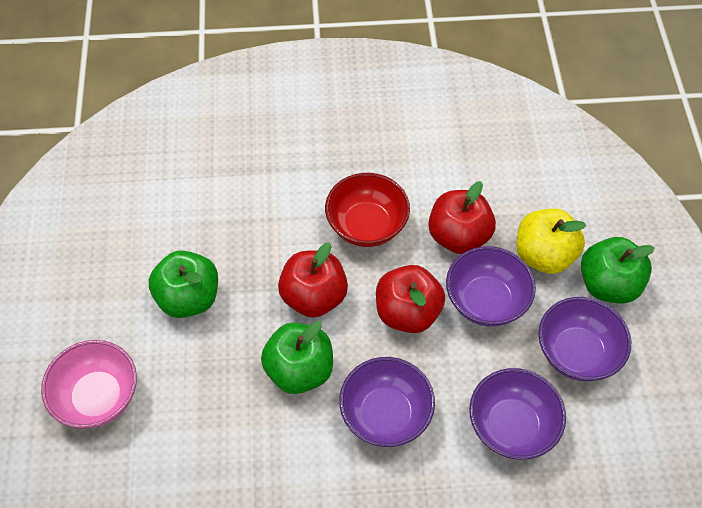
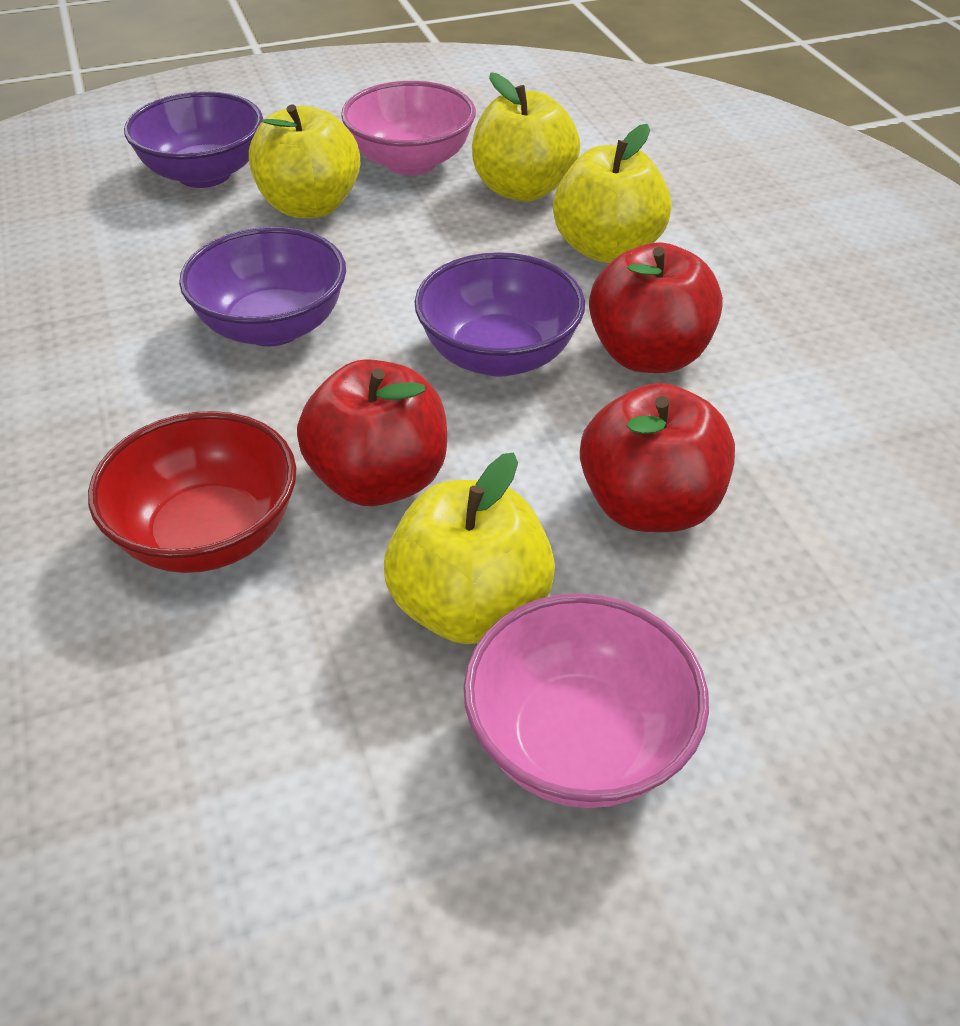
green apple: 3 -> 0
pink bowl: 1 -> 2
purple bowl: 4 -> 3
yellow apple: 1 -> 4

